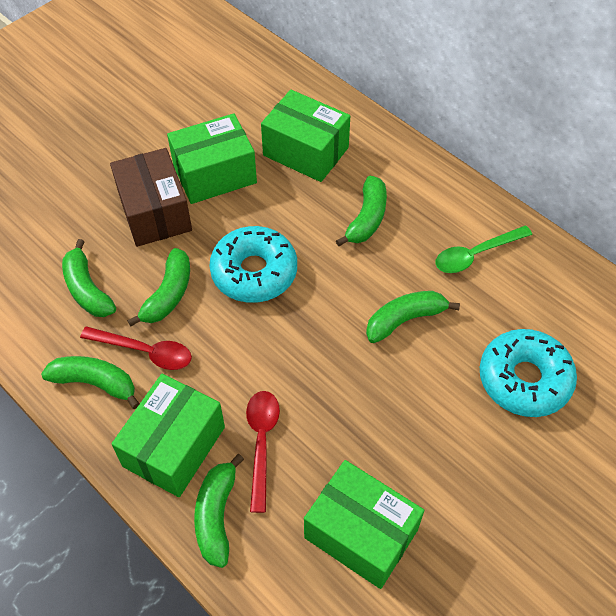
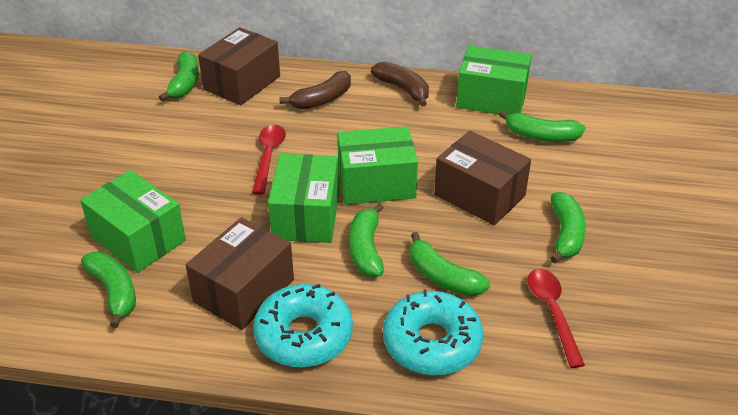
brown banana: 0 -> 2
brown box: 1 -> 3
green spoon: 1 -> 0

